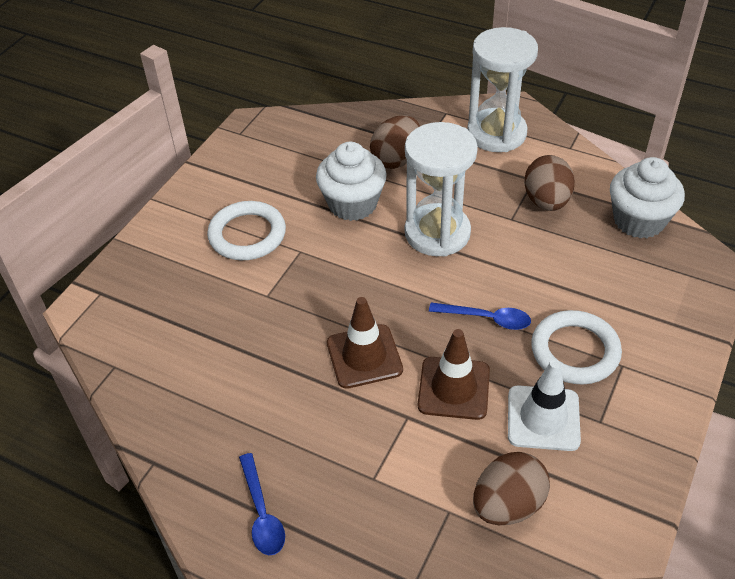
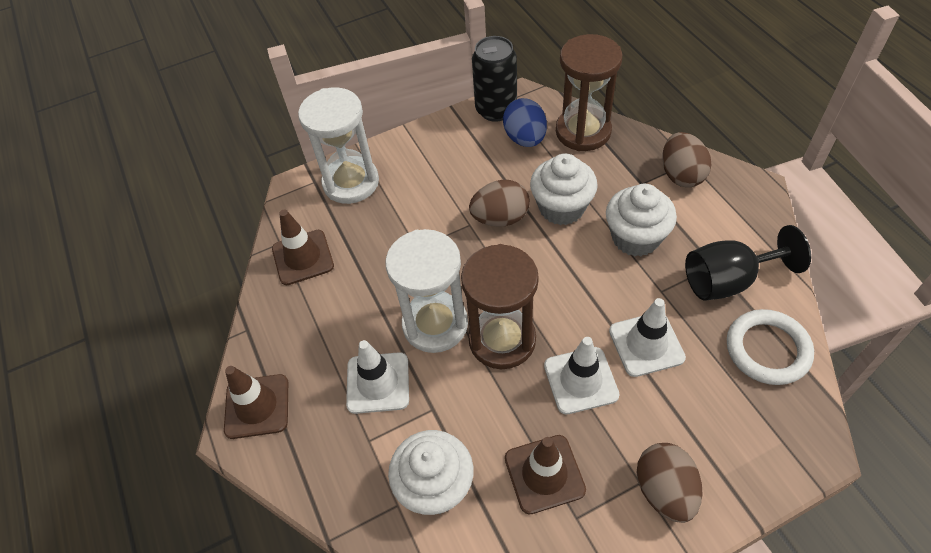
black can: 0 -> 1
black goblet: 0 -> 1
blue egg: 0 -> 1
blue spoon: 2 -> 0
brown hourglass: 0 -> 2
brown traffic cone: 2 -> 3
white cupcake: 2 -> 3
white ring: 2 -> 1
white traffic cone: 1 -> 3

